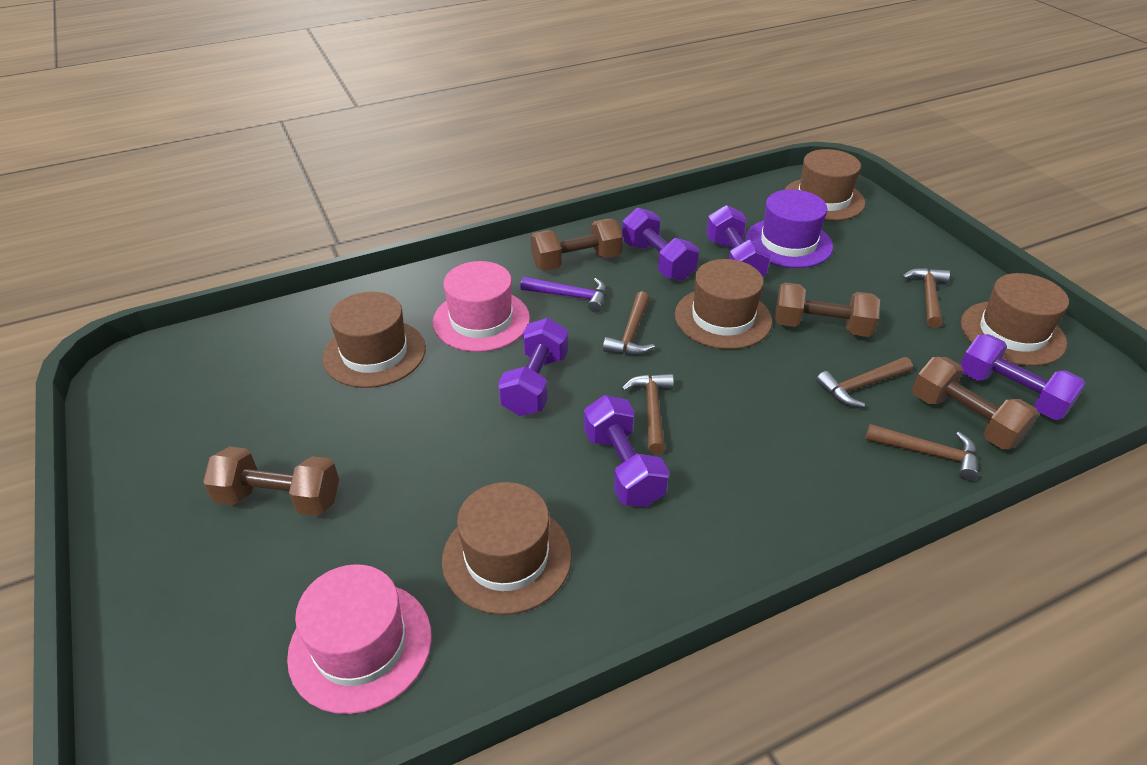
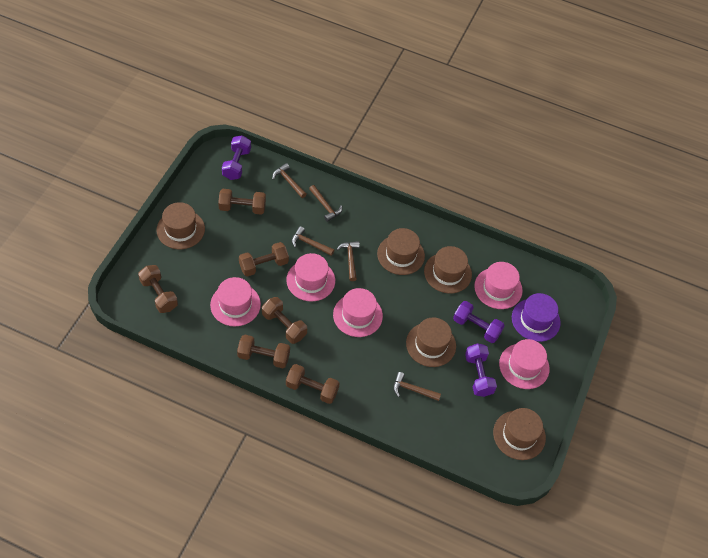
brown dumbbell: 4 -> 6
pink hat: 2 -> 5
purple dumbbell: 5 -> 3
purple hammer: 1 -> 0

